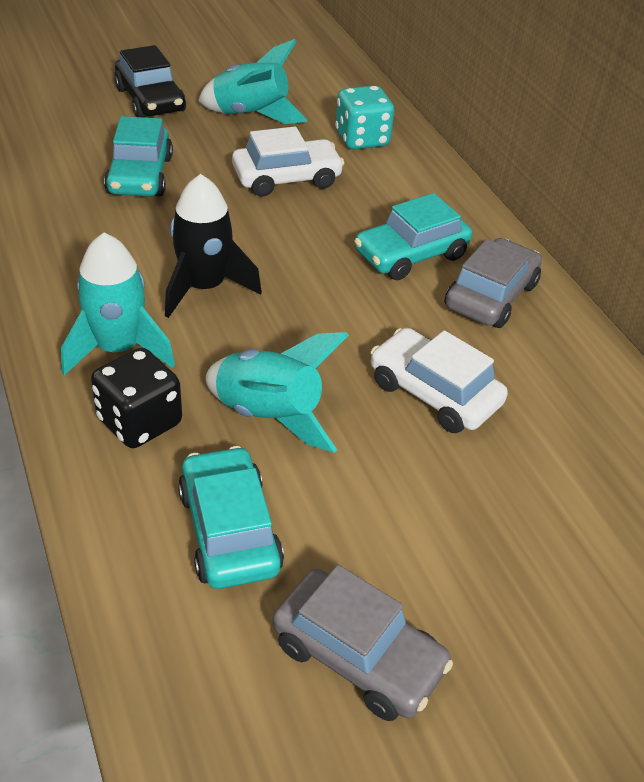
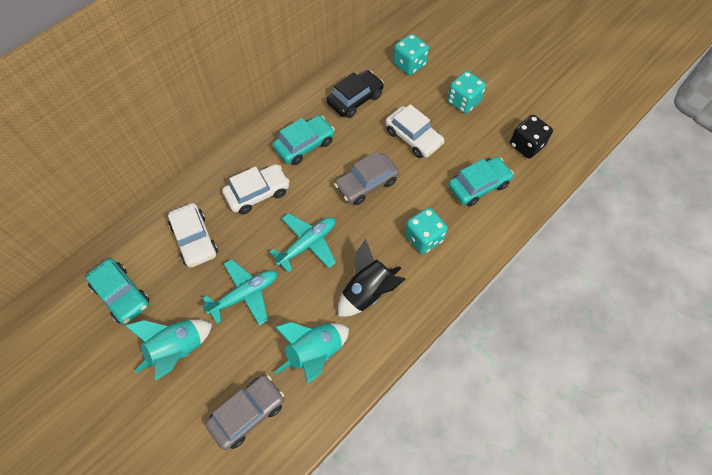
turquoise dice: 1 -> 3
turquoise plane: 0 -> 2
turquoise rocket: 3 -> 2
white car: 2 -> 3

